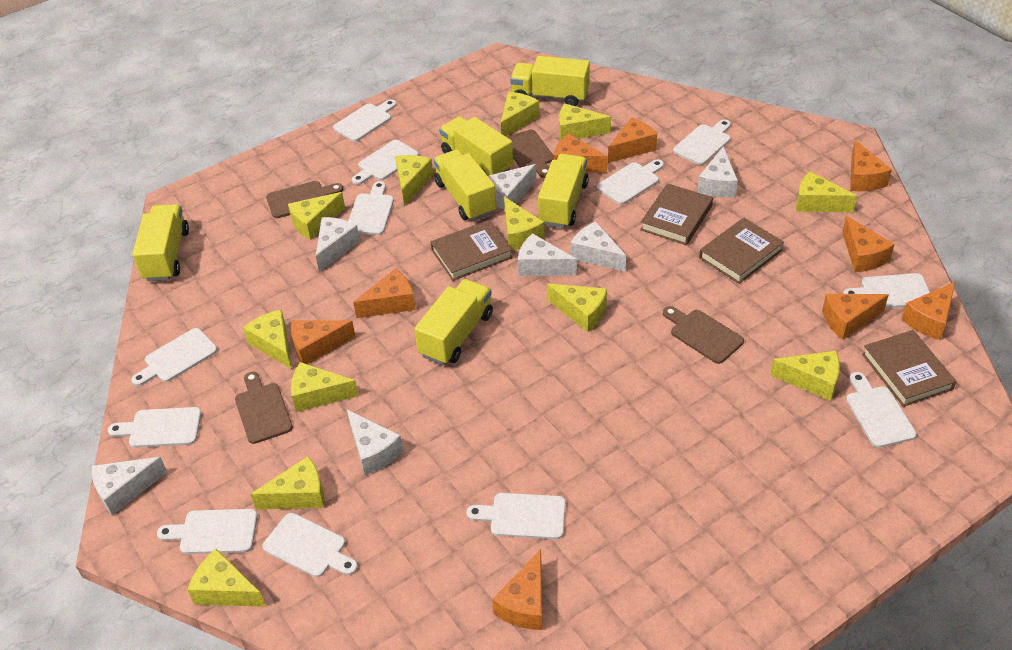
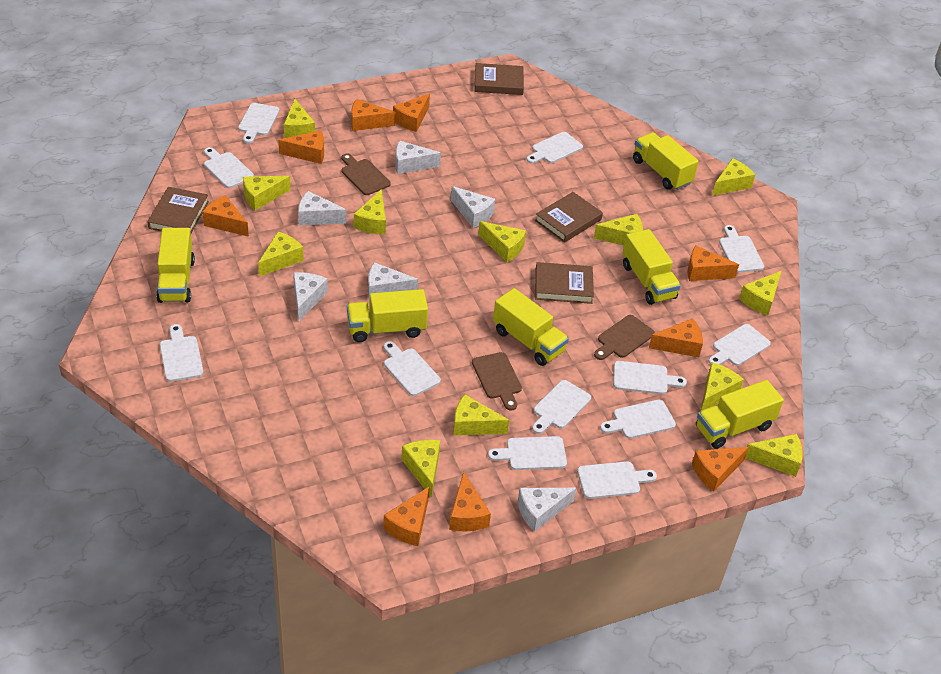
brown cutting board: 4 -> 3
white cheese: 7 -> 6

